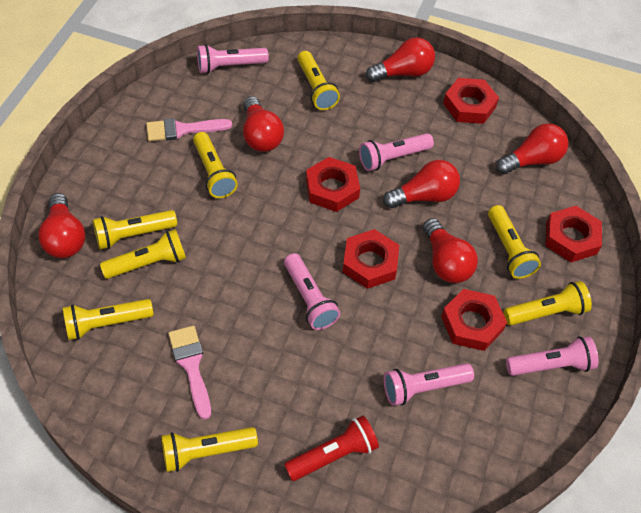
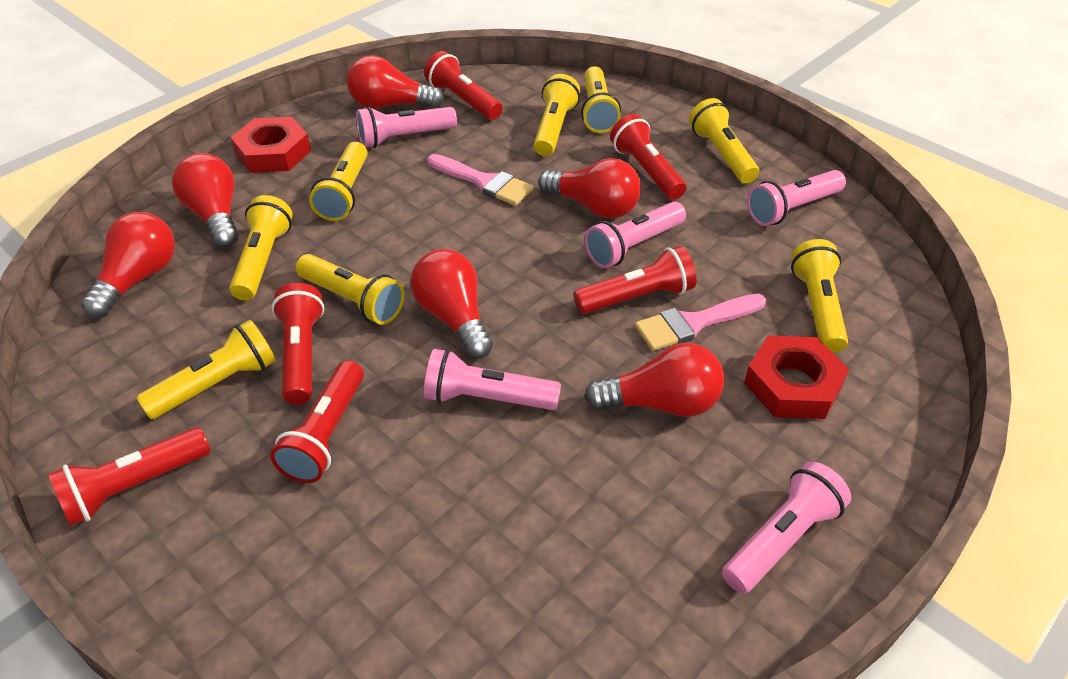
red flashlight: 1 -> 6
red nut: 5 -> 2

